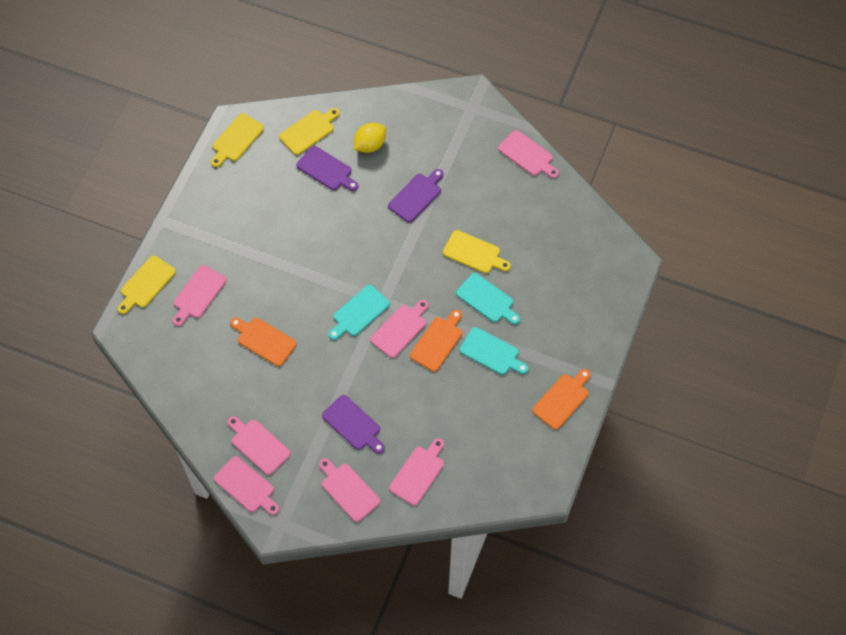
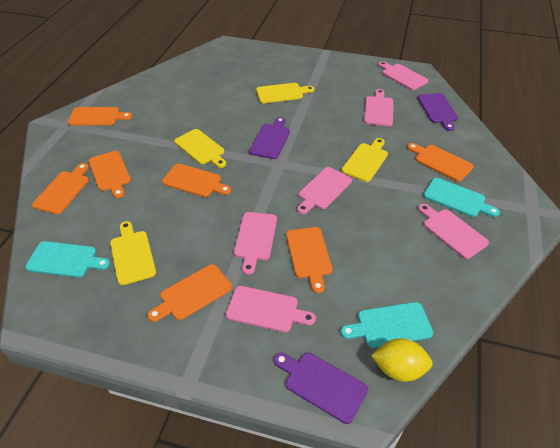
orange cutting board: 3 -> 7
pink cutting board: 7 -> 6

